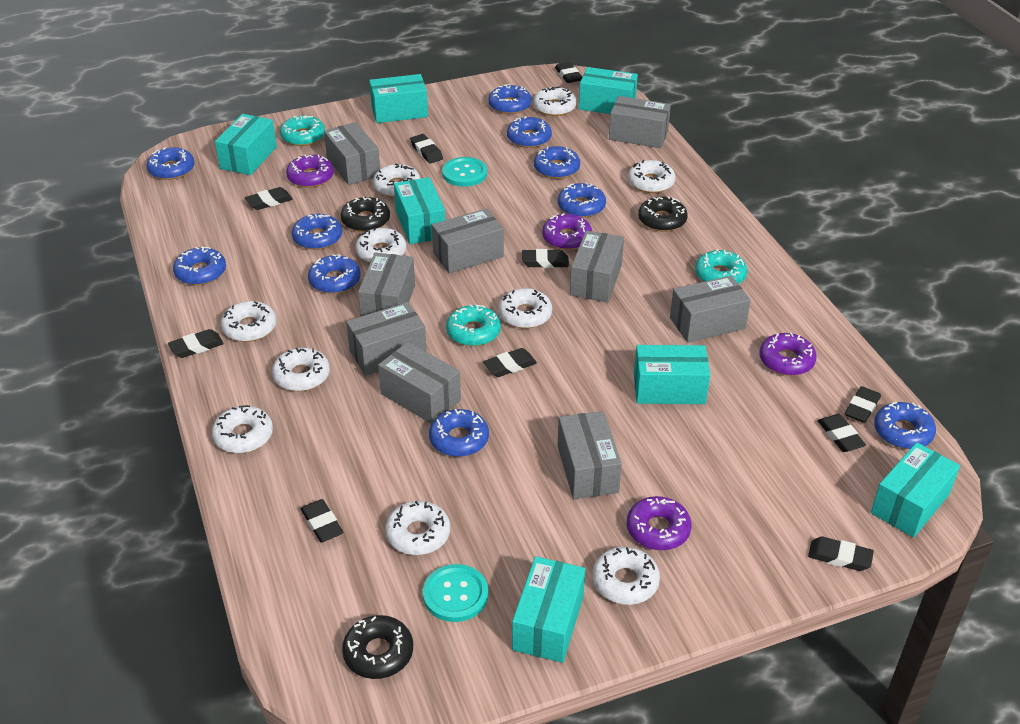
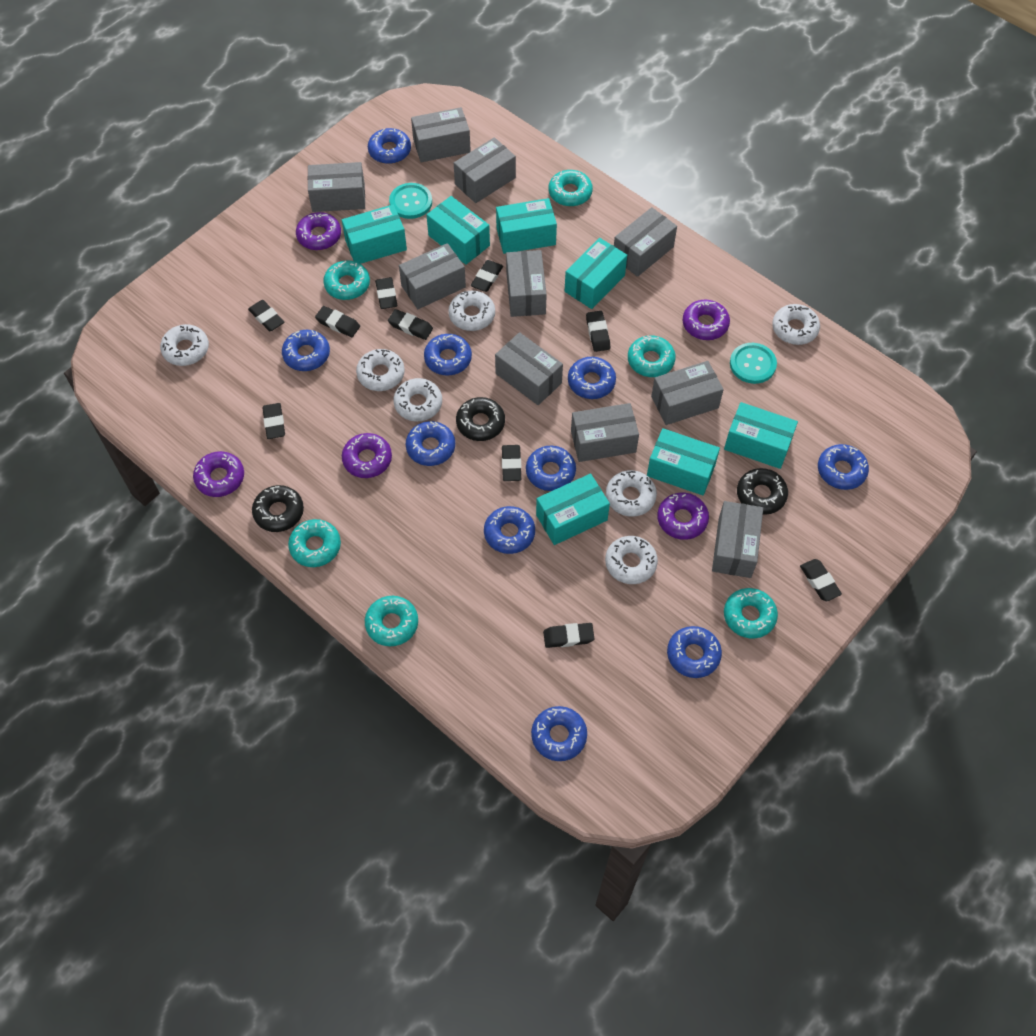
grey box: 9 -> 10
purple donut: 4 -> 5
turquoise donut: 3 -> 6
white donut: 10 -> 7

